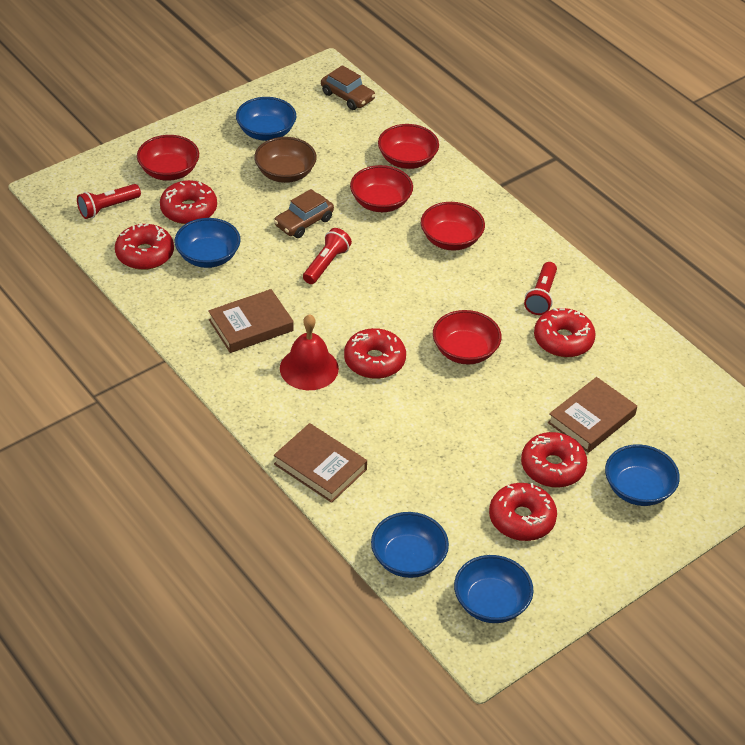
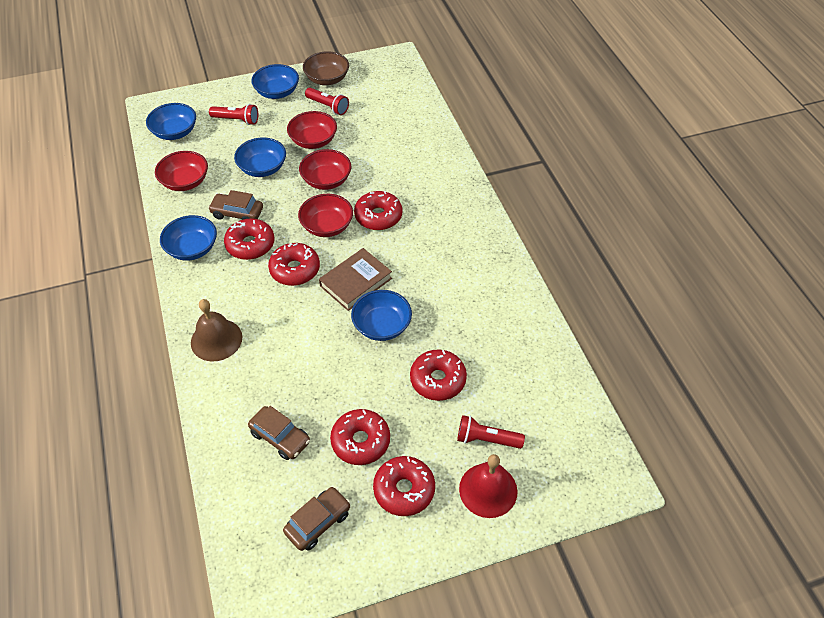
brown bell: 0 -> 1
brown book: 3 -> 1
brown car: 2 -> 3
red bowl: 5 -> 4

